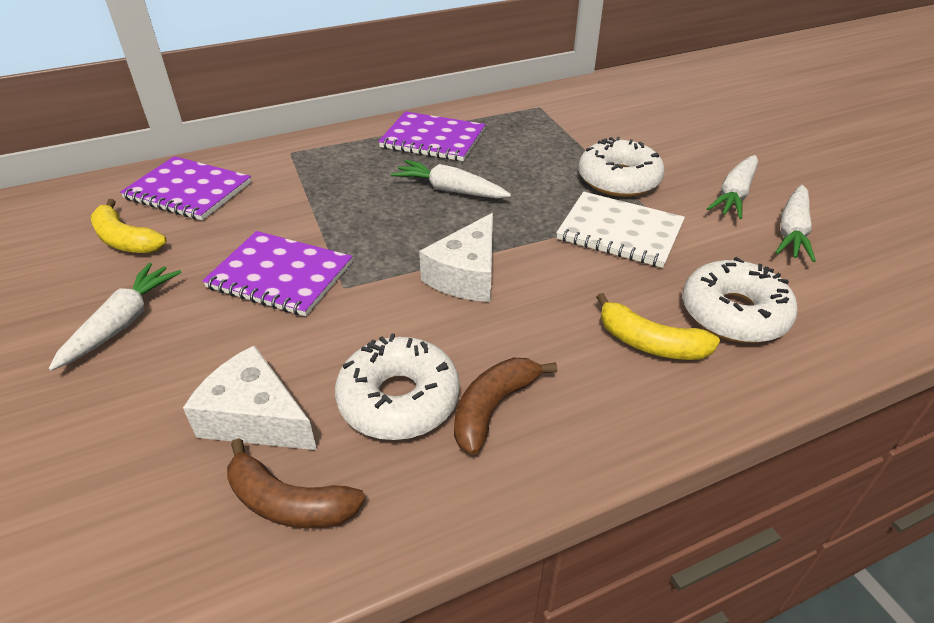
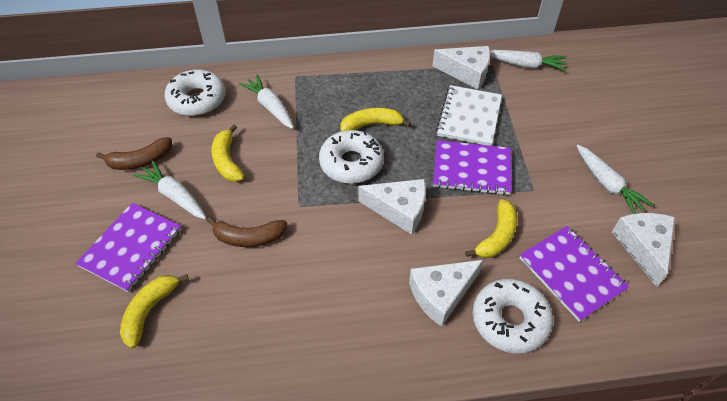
white cheese: 2 -> 4
yellow banana: 2 -> 4

